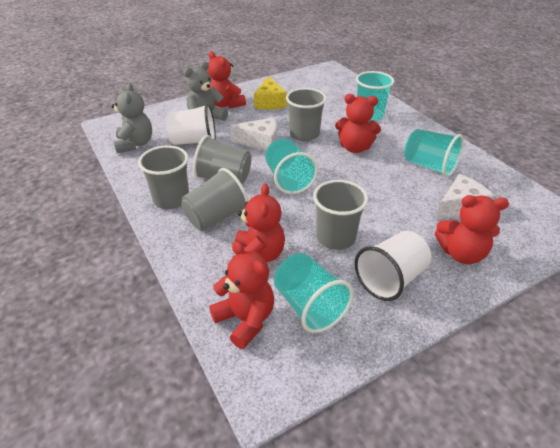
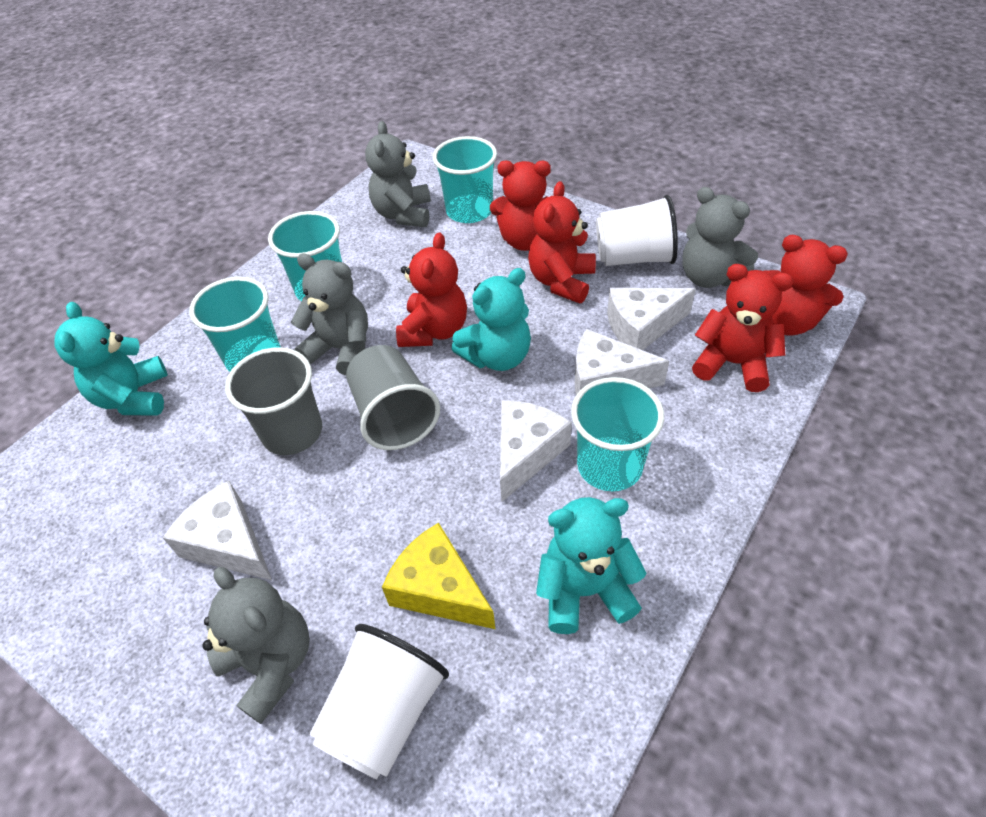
grey cup: 5 -> 2
grey teddy bear: 2 -> 4
turquoise teddy bear: 0 -> 3
white cheese: 2 -> 4

